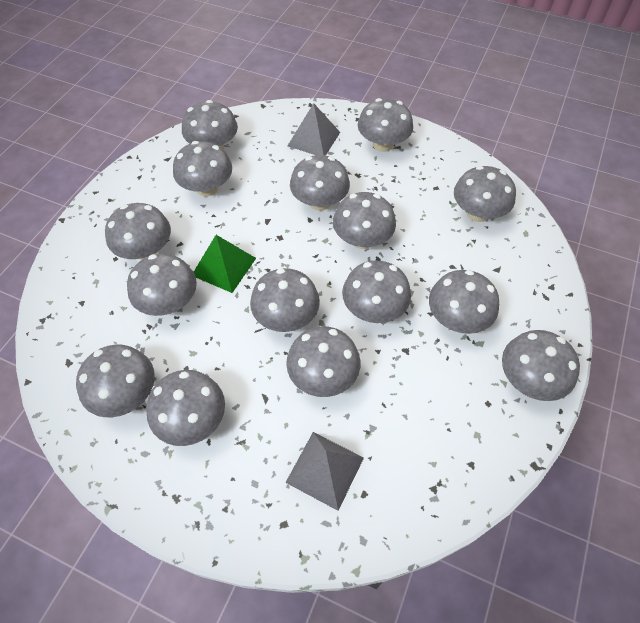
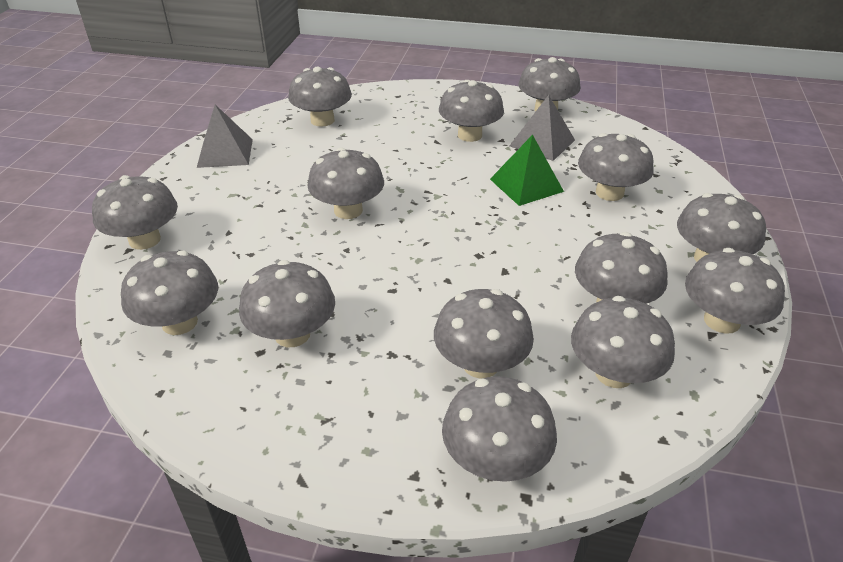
grey mushroom: 15 -> 14

